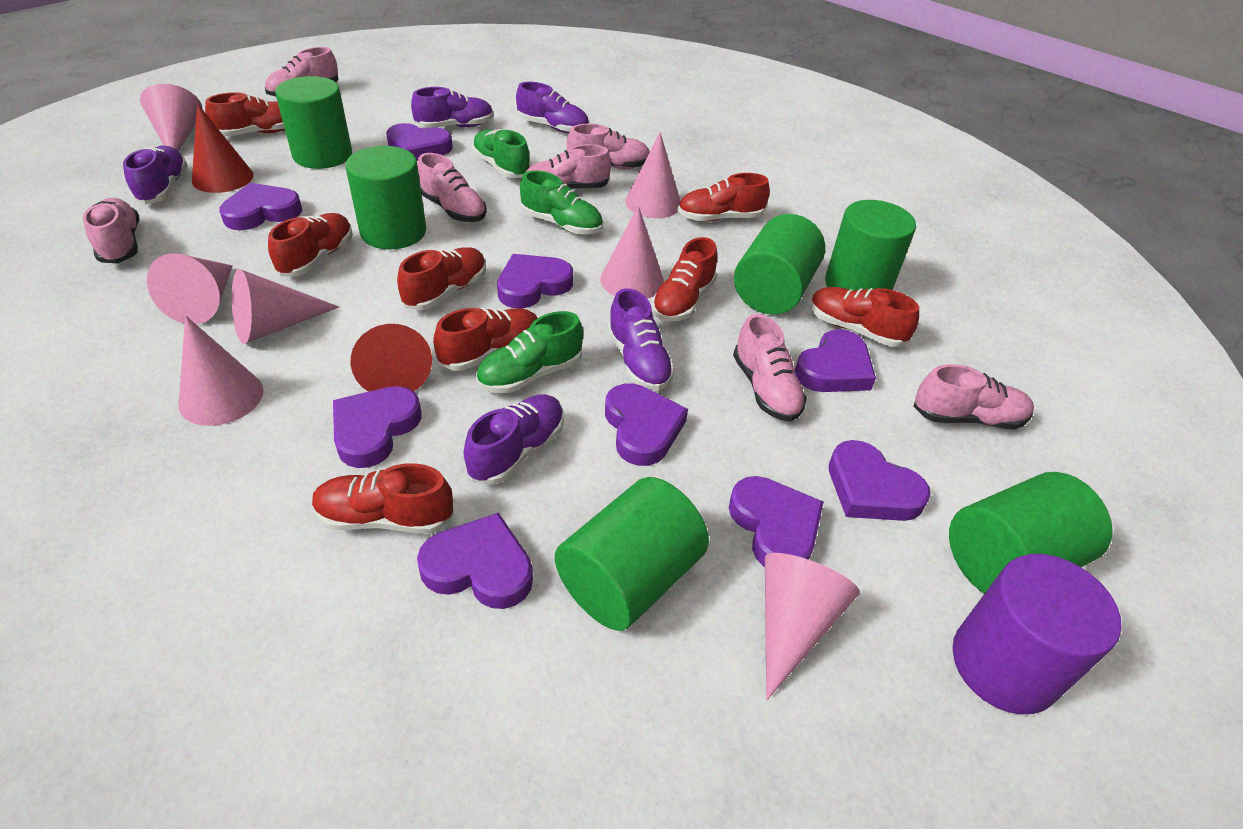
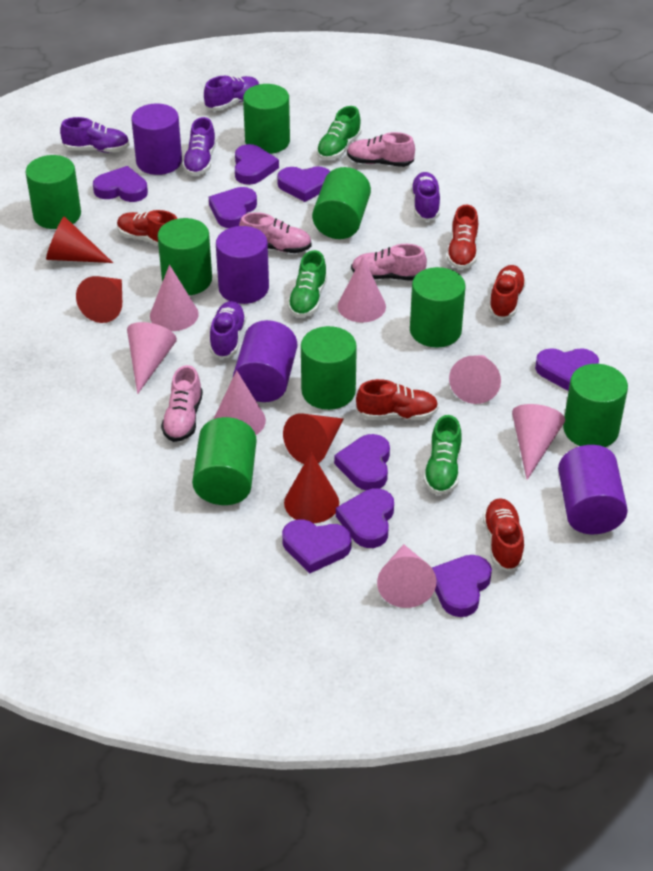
green cylinder: 6 -> 8
pink shoe: 7 -> 4
purple cylinder: 1 -> 4
red cone: 2 -> 4
red shoe: 8 -> 5

